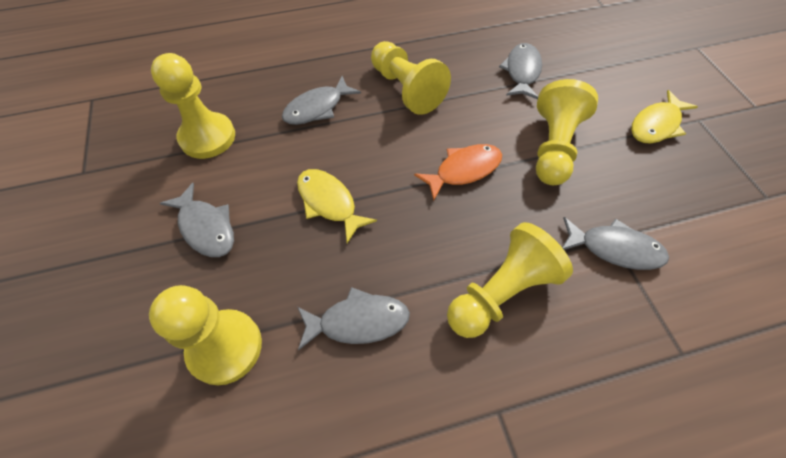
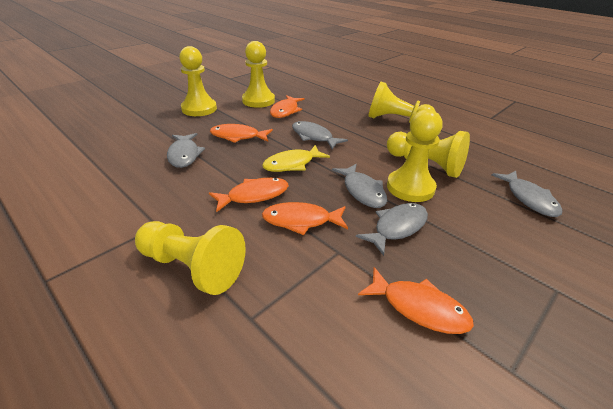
orange fish: 1 -> 5
yellow fish: 2 -> 1
yellow pawn: 5 -> 6

